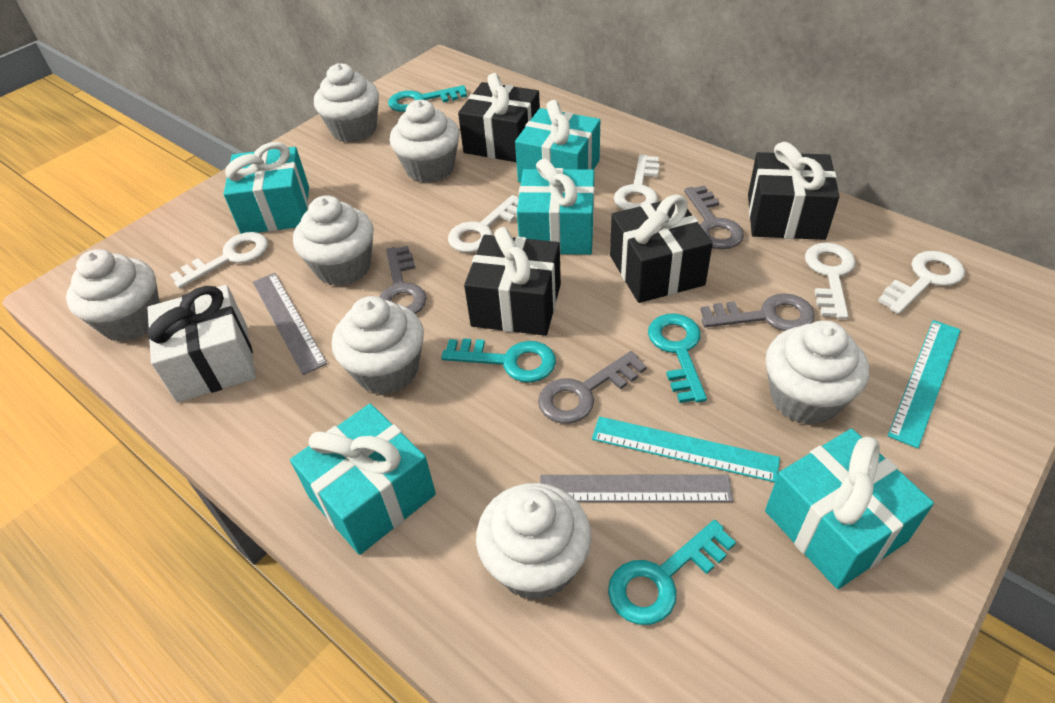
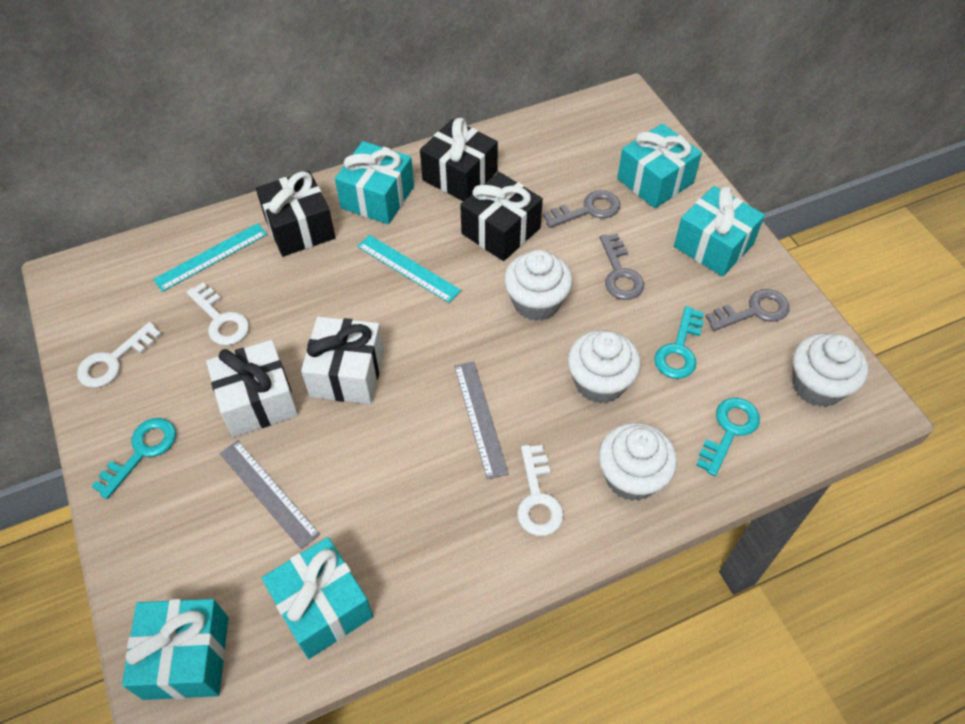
black gift: 4 -> 3
grey key: 4 -> 3
turquoise key: 4 -> 3
white cupcake: 7 -> 4
white gift: 1 -> 2
white key: 5 -> 3

